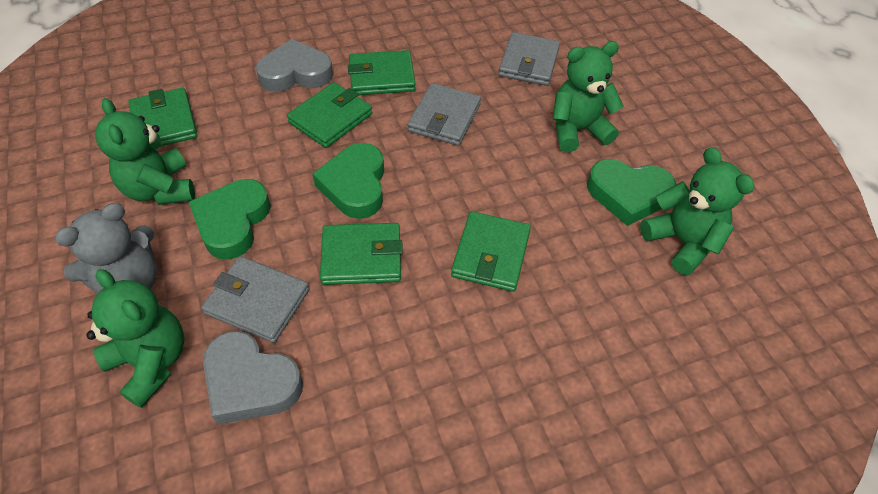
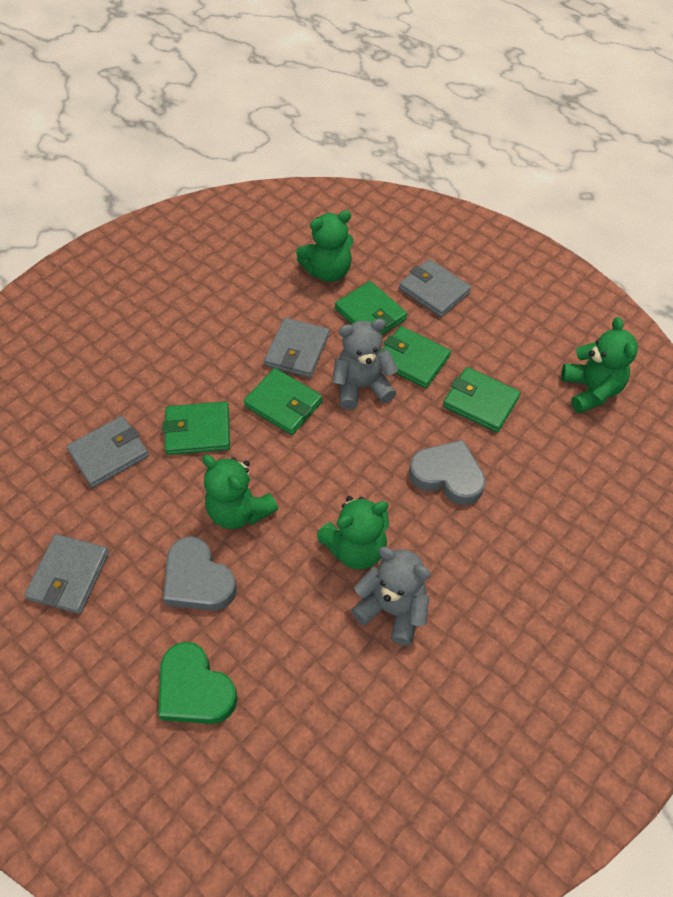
green heart: 3 -> 1
grey teddy bear: 1 -> 2
grey wallet: 3 -> 4

